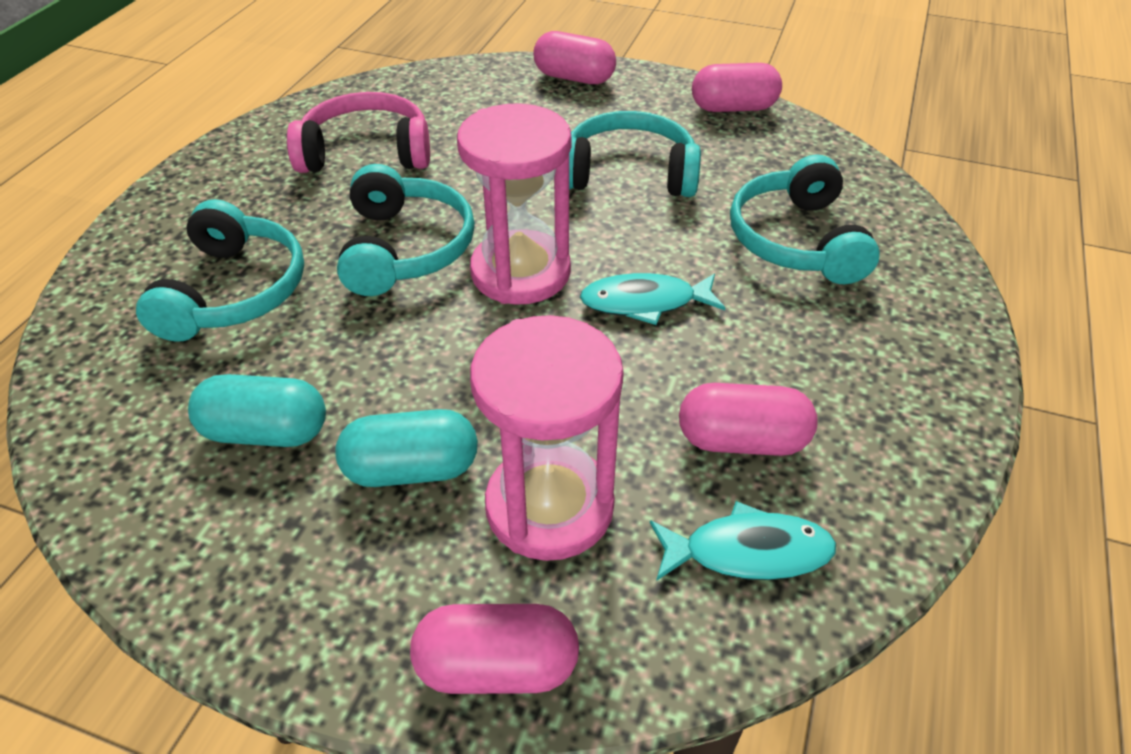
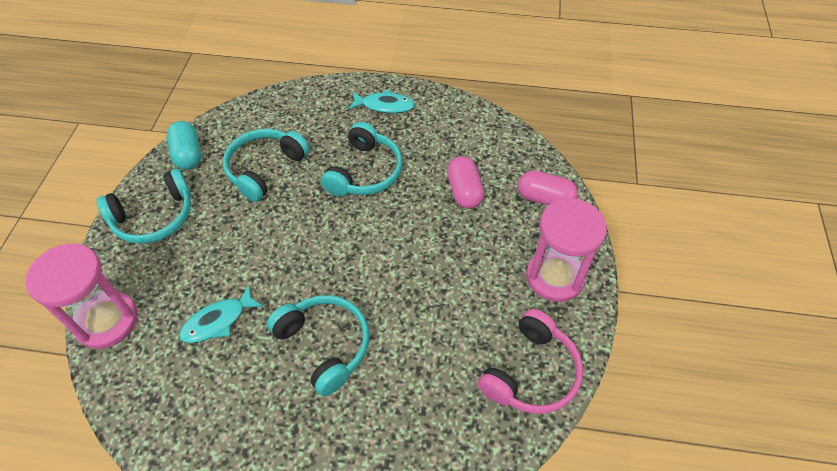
pink capsule: 4 -> 2
turquoise capsule: 2 -> 1

